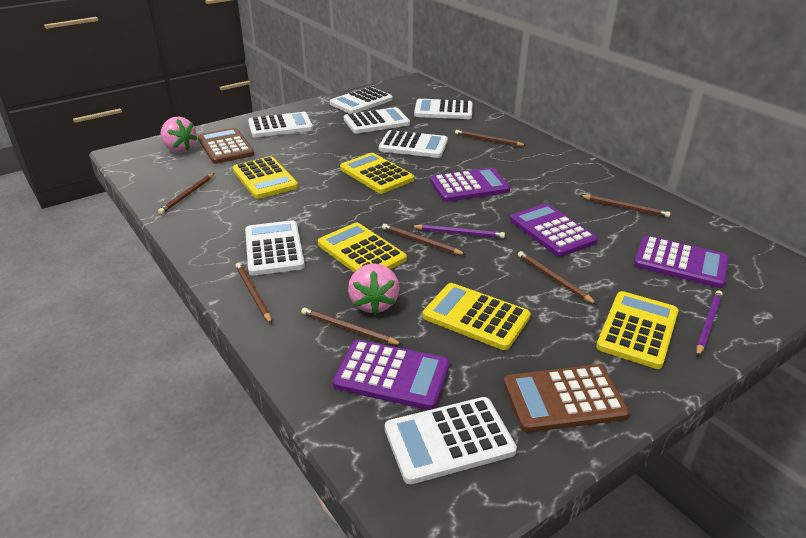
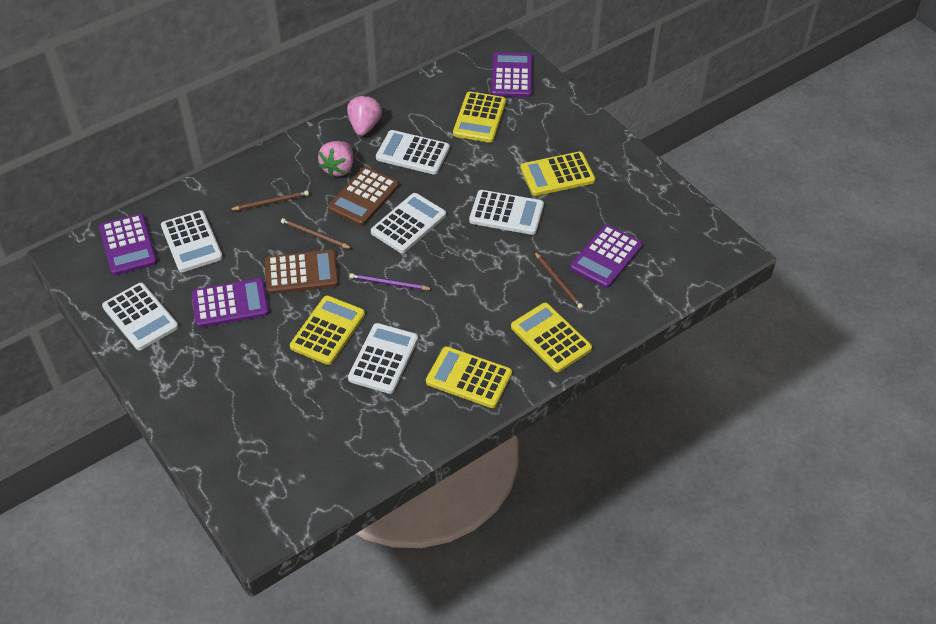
brown pencil: 7 -> 3
purple pencil: 2 -> 1
white calculator: 7 -> 6

